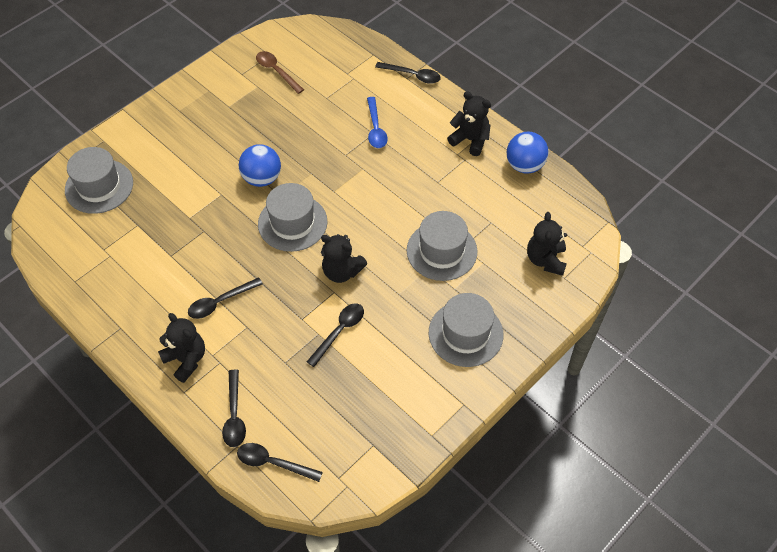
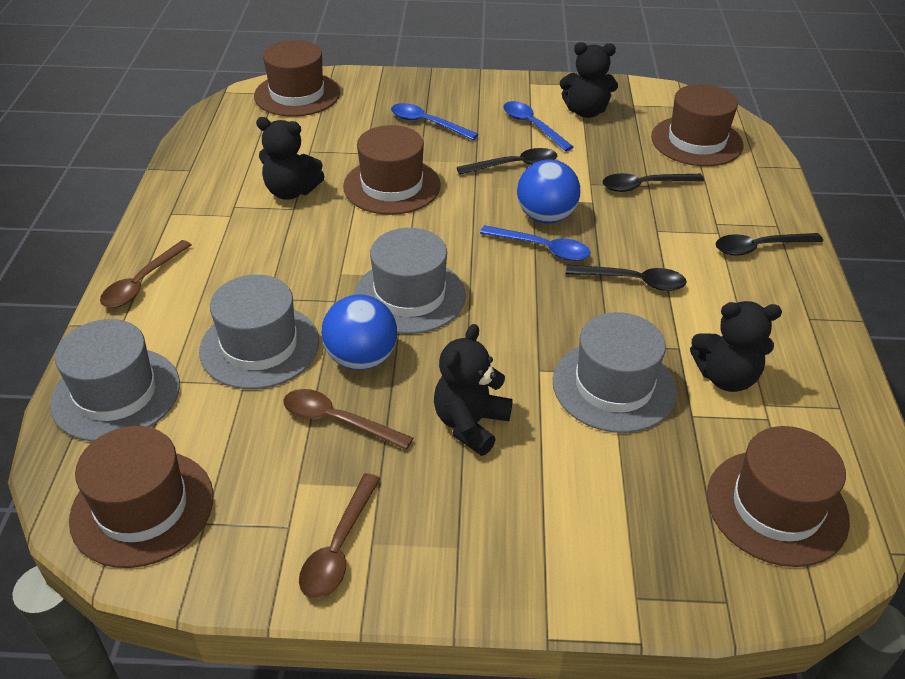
black spoon: 5 -> 4
blue spoon: 1 -> 3
brown hat: 0 -> 5
brown spoon: 1 -> 3

